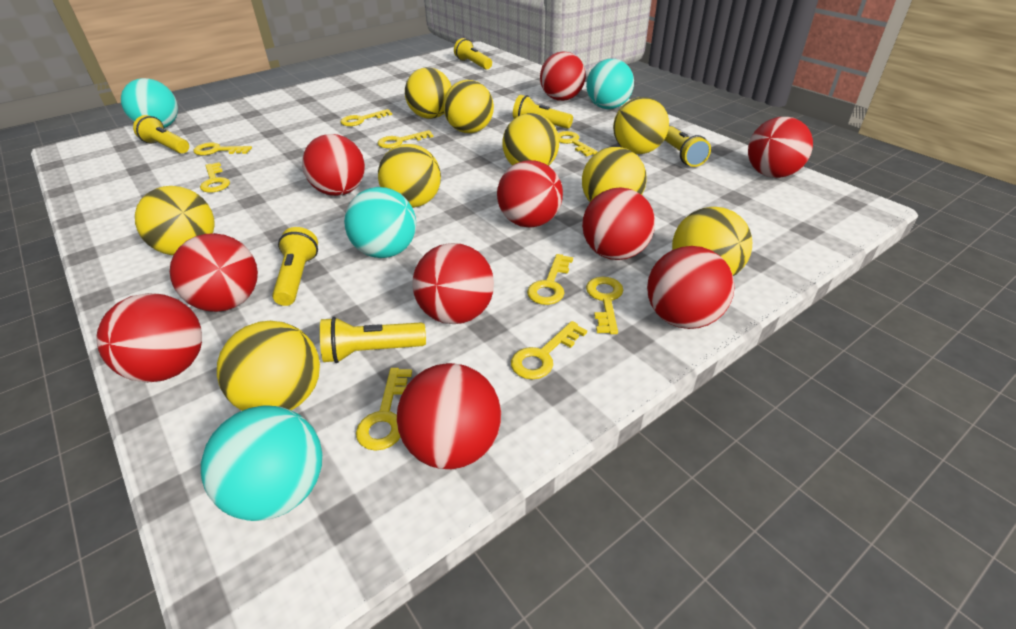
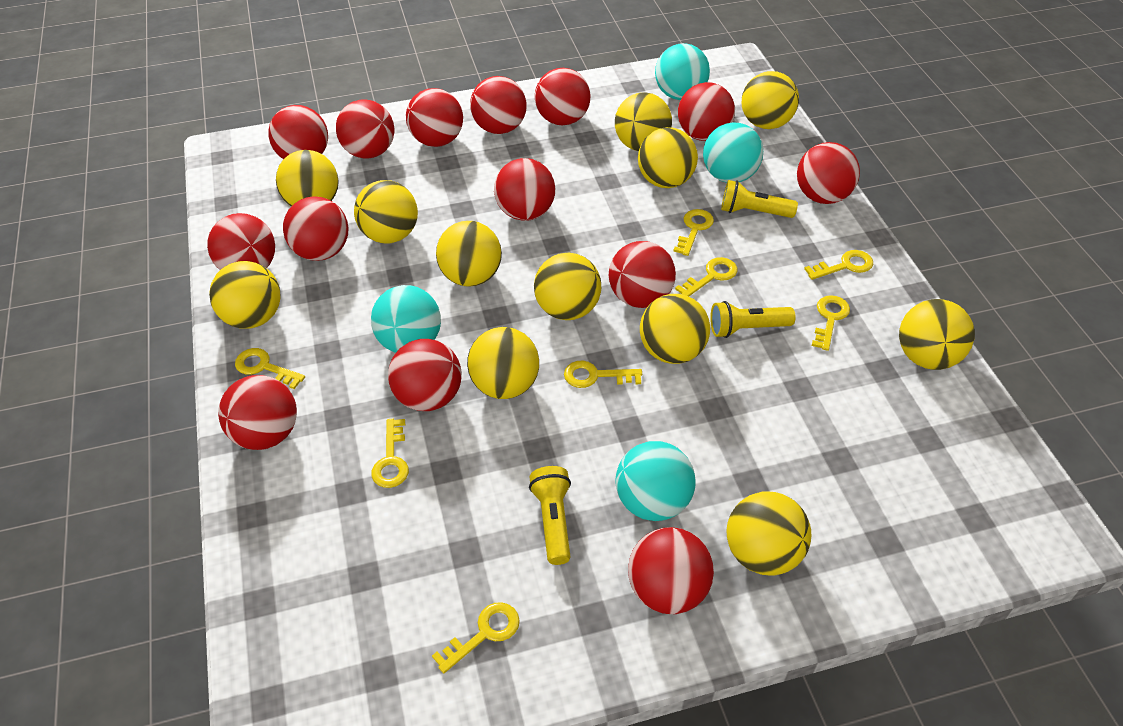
red ball: 10 -> 14
yellow ball: 9 -> 12
yellow flashlight: 6 -> 3
yellow key: 9 -> 8

